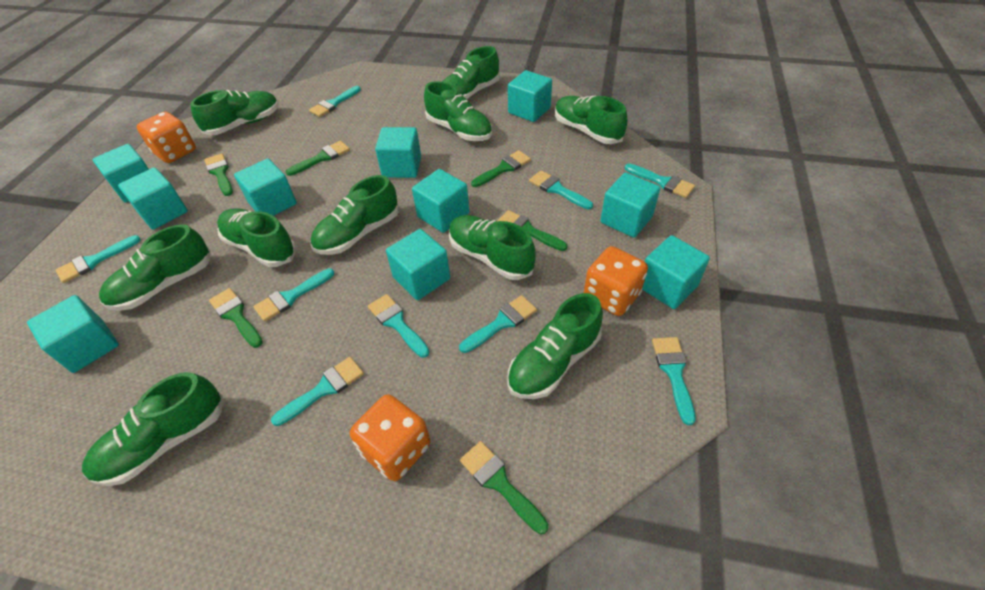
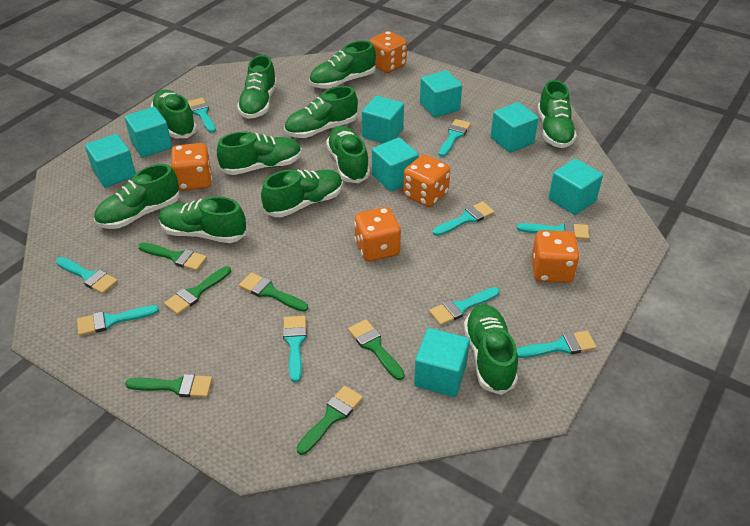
green shoe: 10 -> 11
orange dice: 3 -> 5
turquoise cube: 10 -> 8

